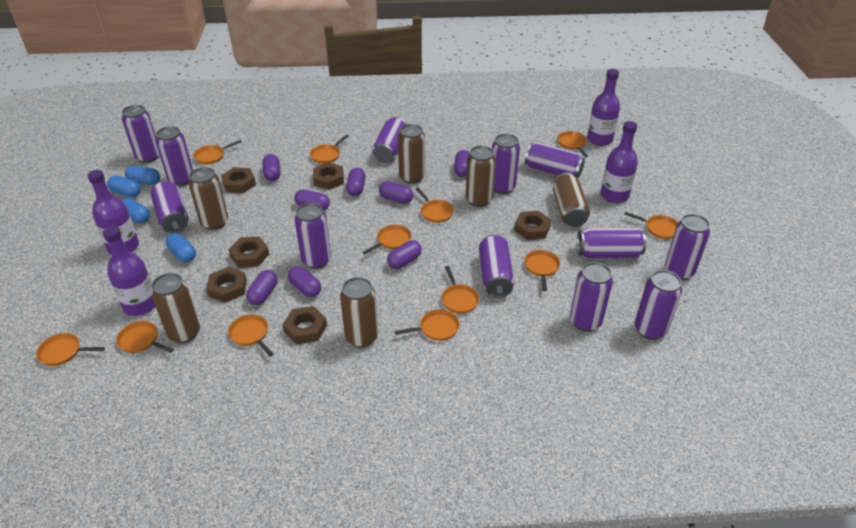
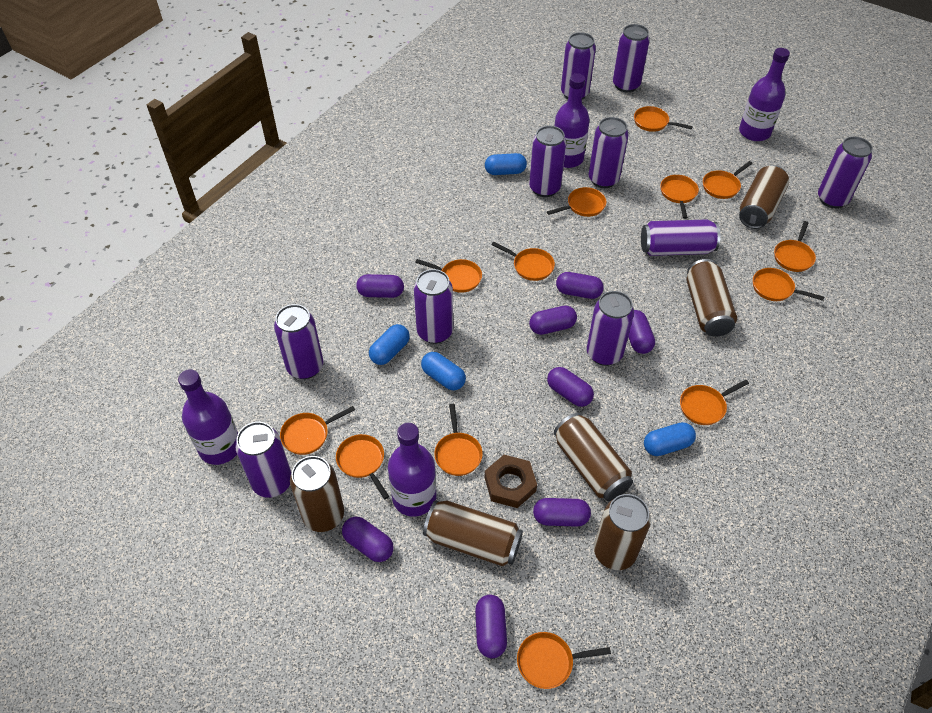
brown nut: 6 -> 1
orange pan: 12 -> 13
purple can: 12 -> 10

